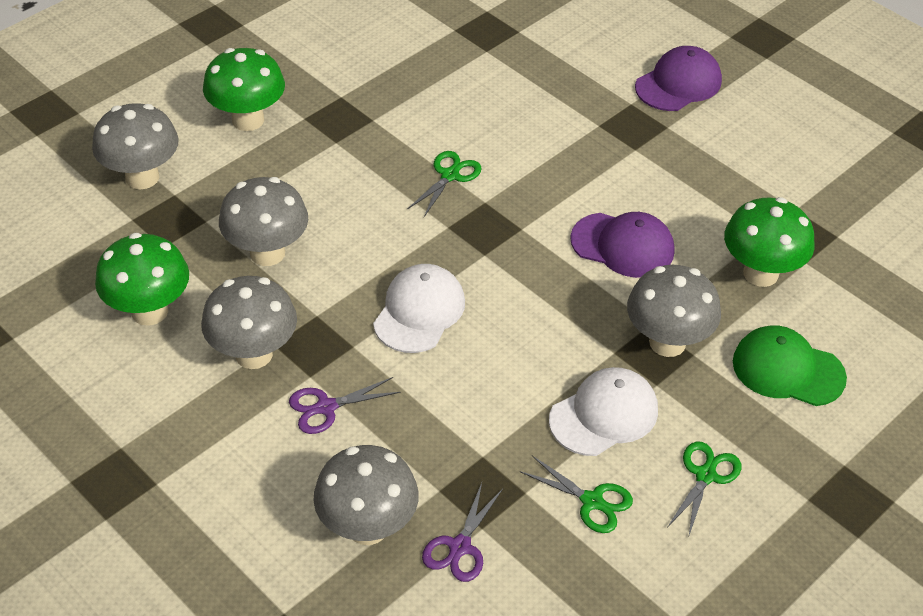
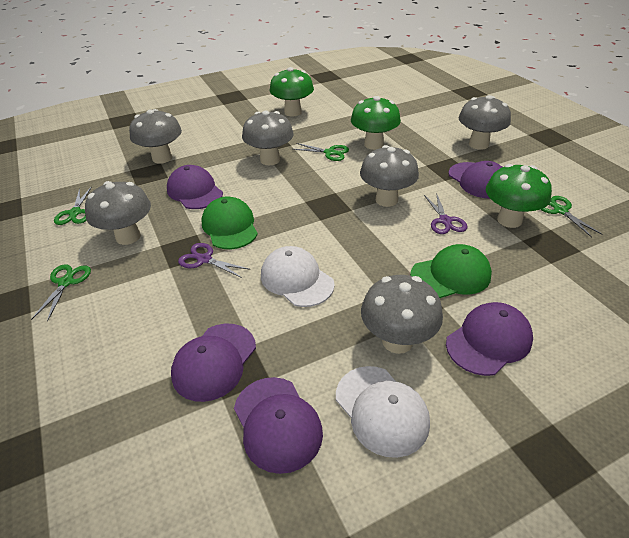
green cap: 1 -> 2
green scissors: 3 -> 4
grey mushroom: 5 -> 6
purple cap: 2 -> 5

